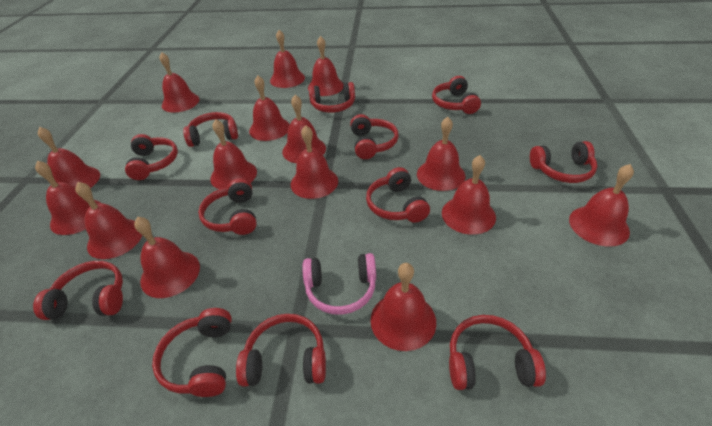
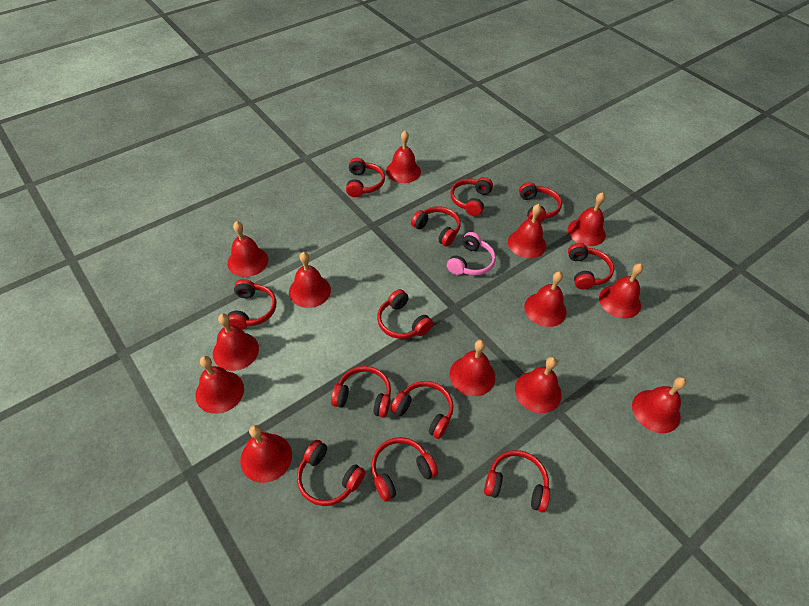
red bell: 15 -> 13

